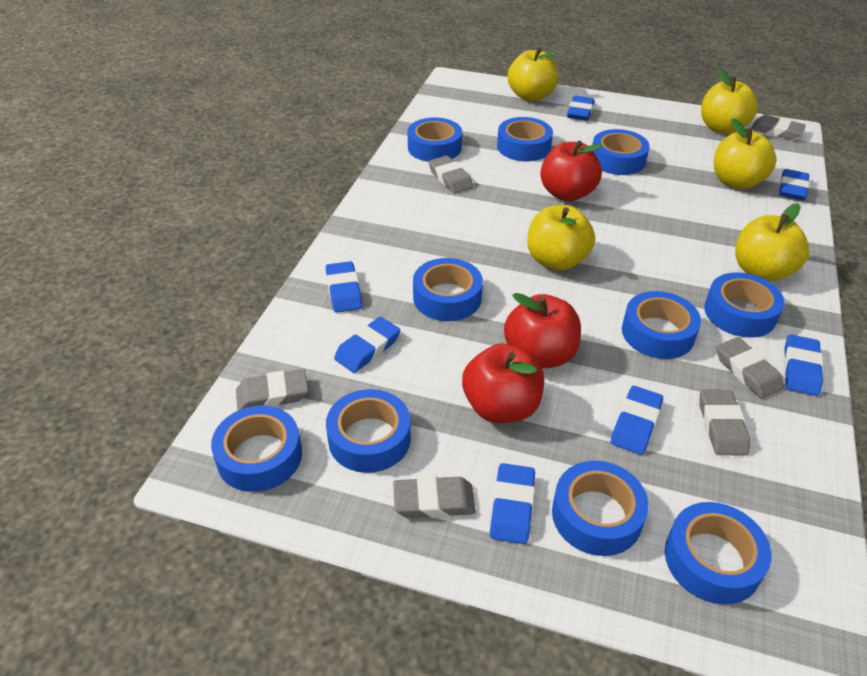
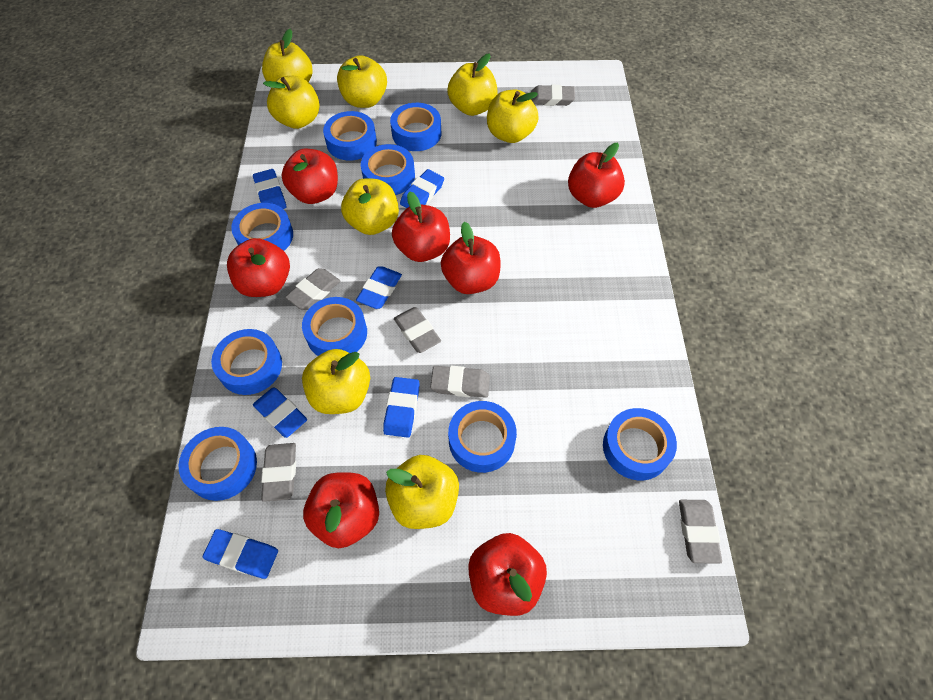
blue eraser: 7 -> 6
blue tape: 10 -> 9
red apple: 3 -> 7
yellow apple: 5 -> 8

